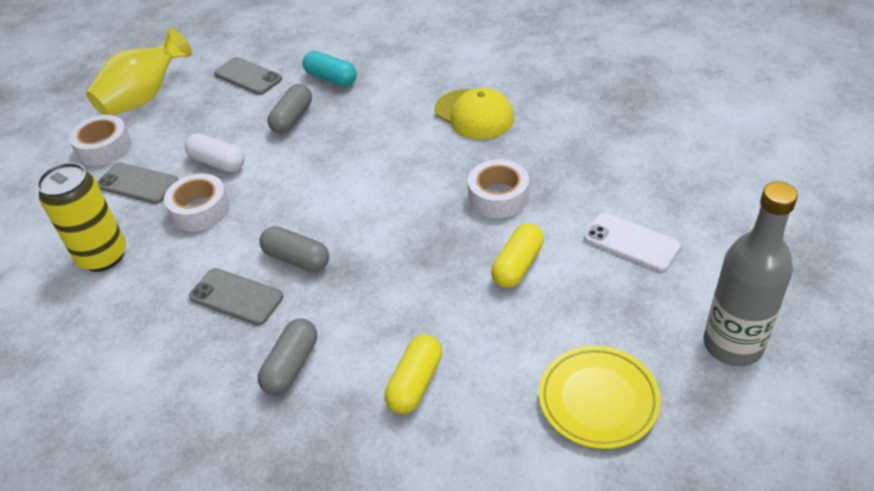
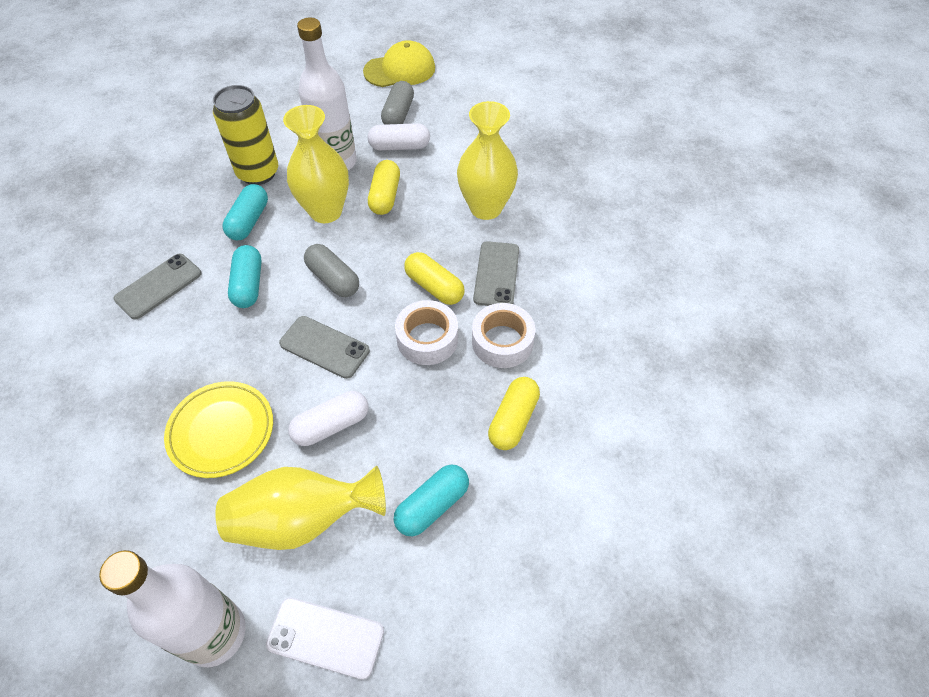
grey bottle: 1 -> 0
grey capsule: 3 -> 2
turquoise capsule: 1 -> 3
white bottle: 0 -> 2
white capsule: 1 -> 2
white tape: 3 -> 2
yellow capsule: 2 -> 3
yellow vase: 1 -> 3

